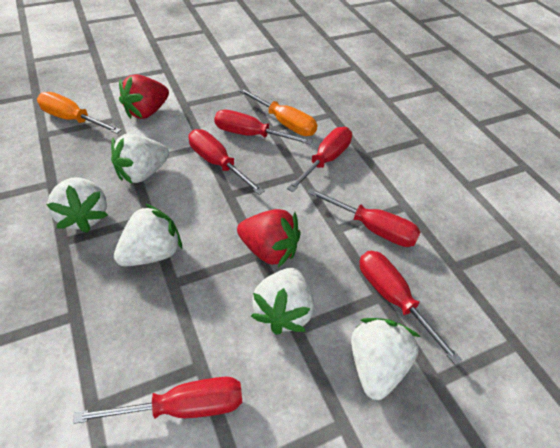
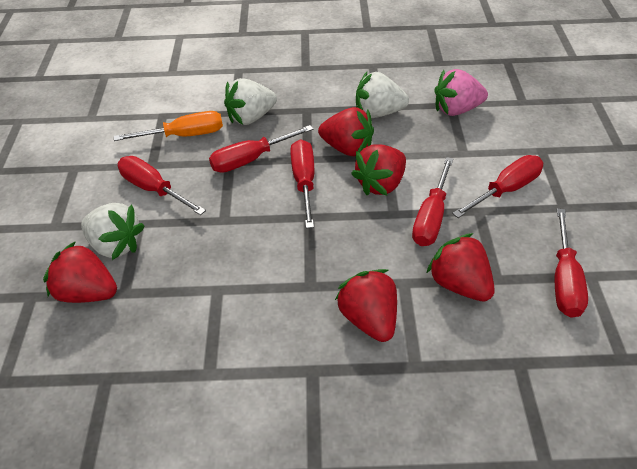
orange screwdriver: 2 -> 1
pink strawberry: 0 -> 1
red strawberry: 2 -> 5
white strawberry: 5 -> 3

